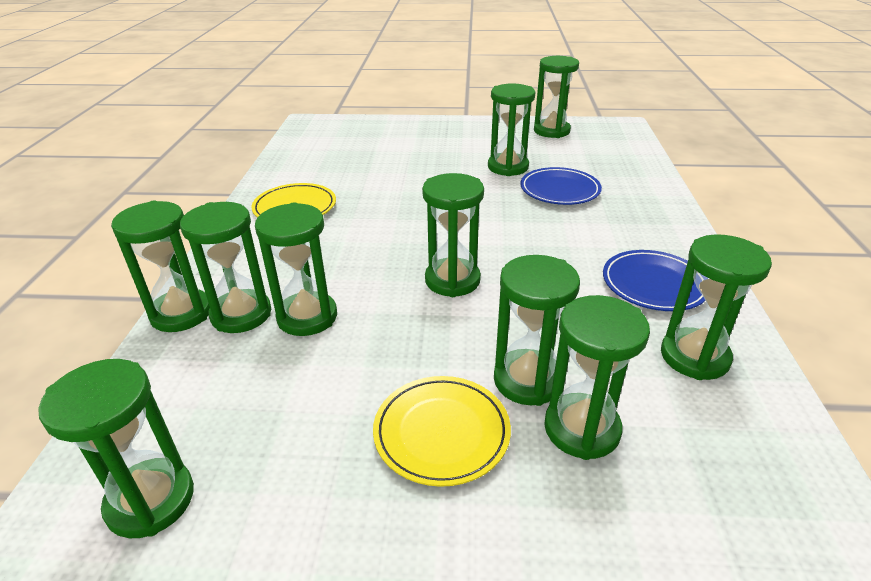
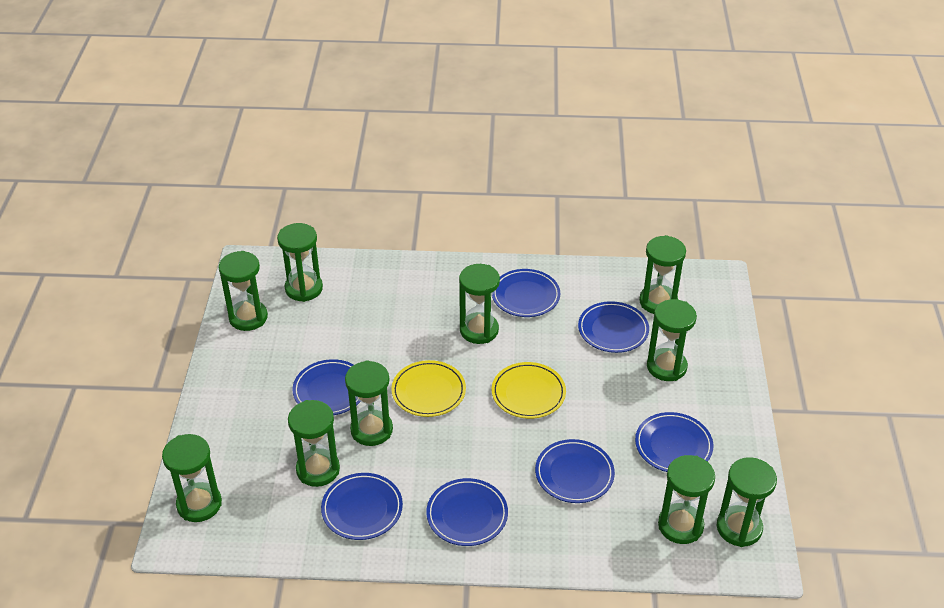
blue plate: 2 -> 7

